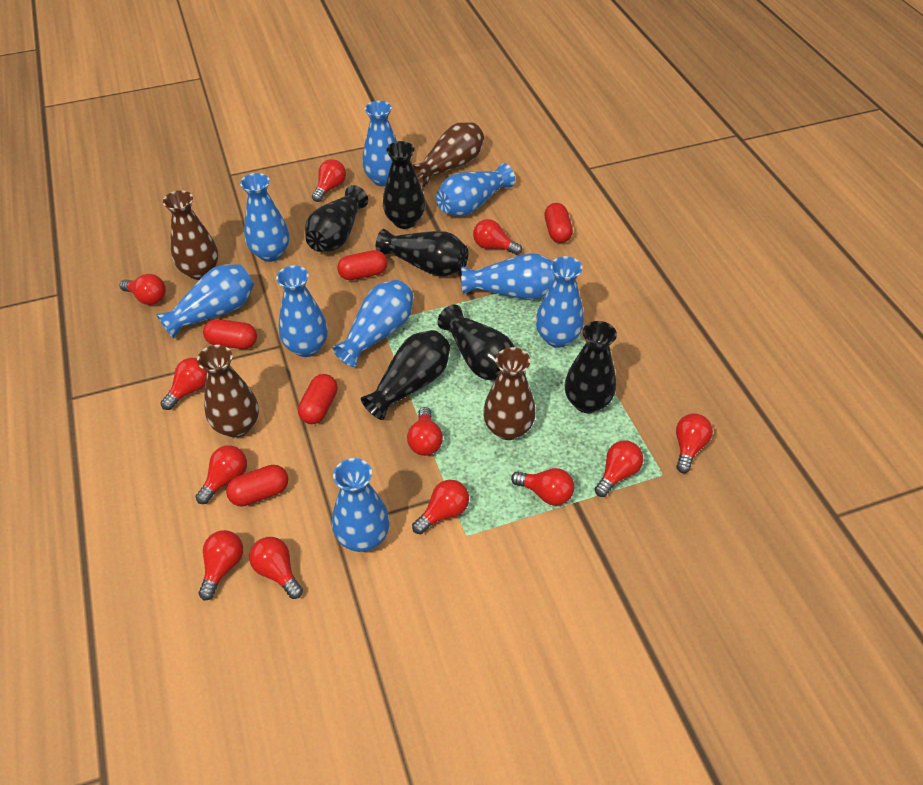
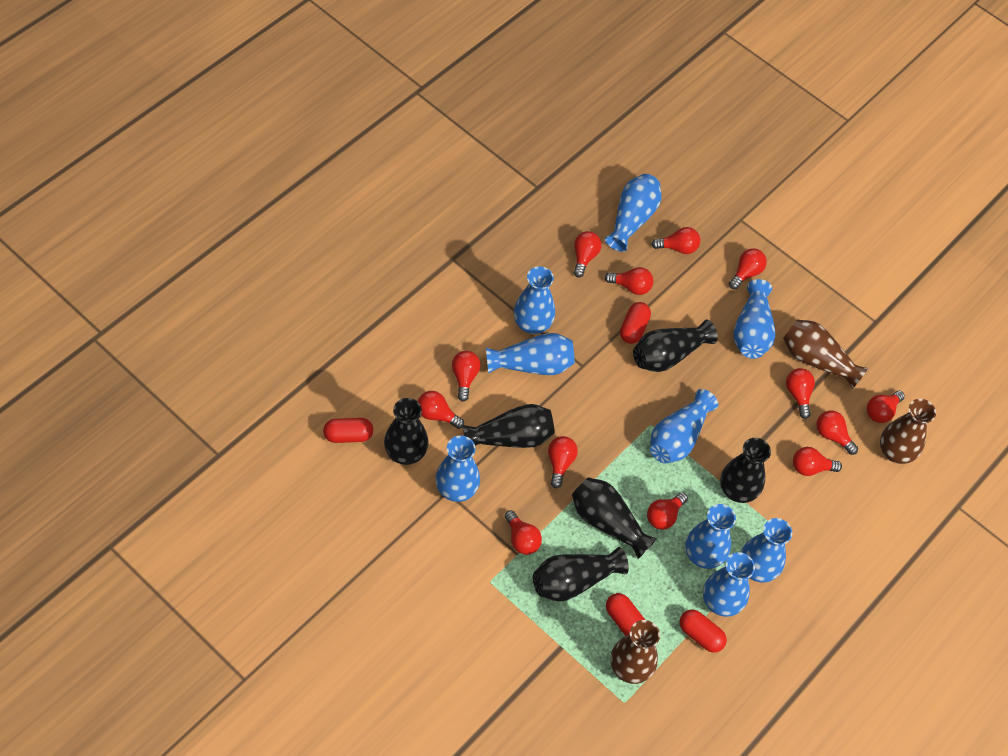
brown vase: 4 -> 3
red capsule: 5 -> 4
red light bulb: 12 -> 13

